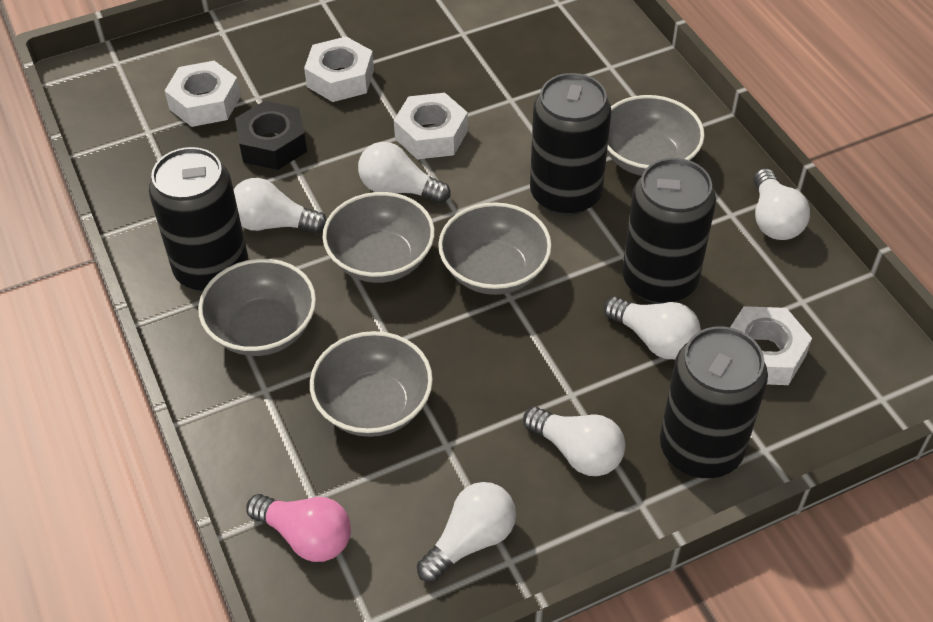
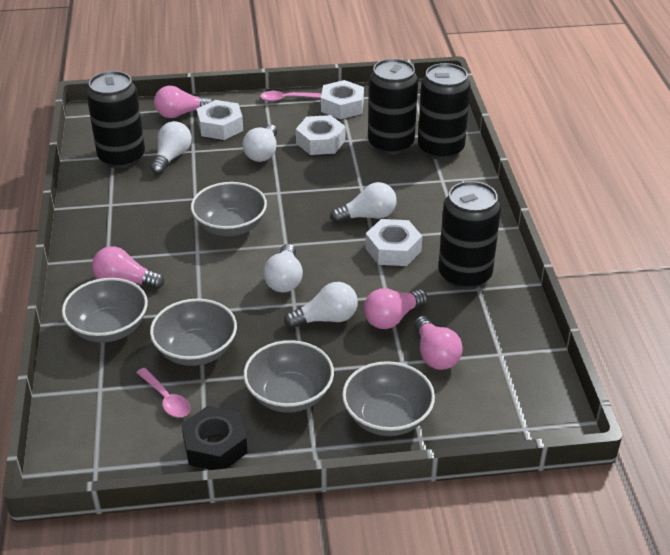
pink light bulb: 1 -> 4
pink spoon: 0 -> 2
white light bulb: 6 -> 5

